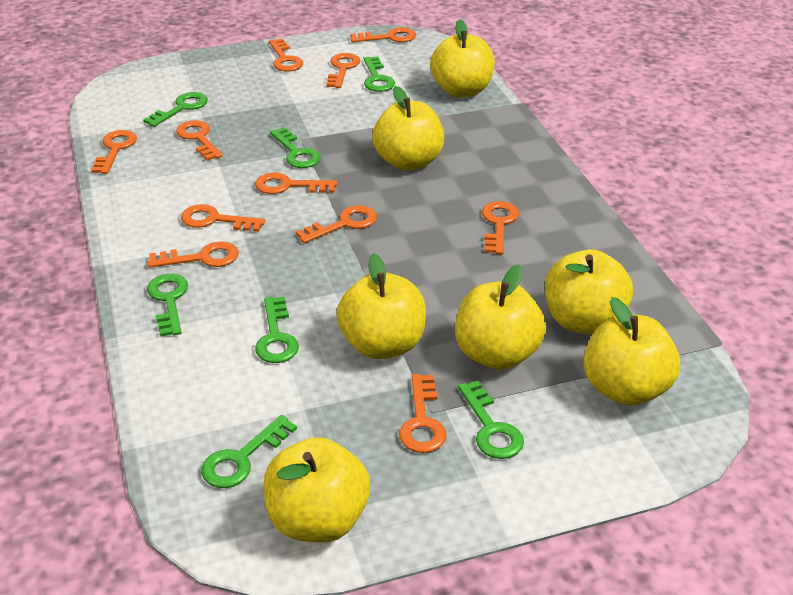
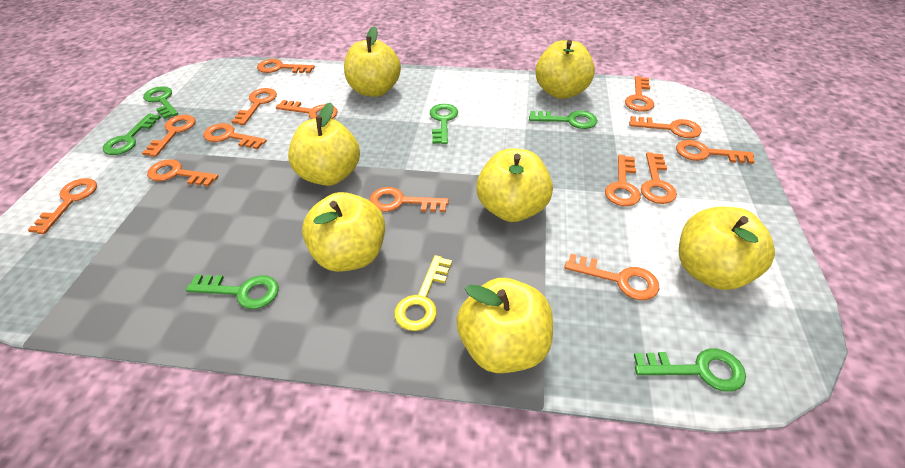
green key: 7 -> 6
orange key: 11 -> 14
yellow key: 0 -> 1

